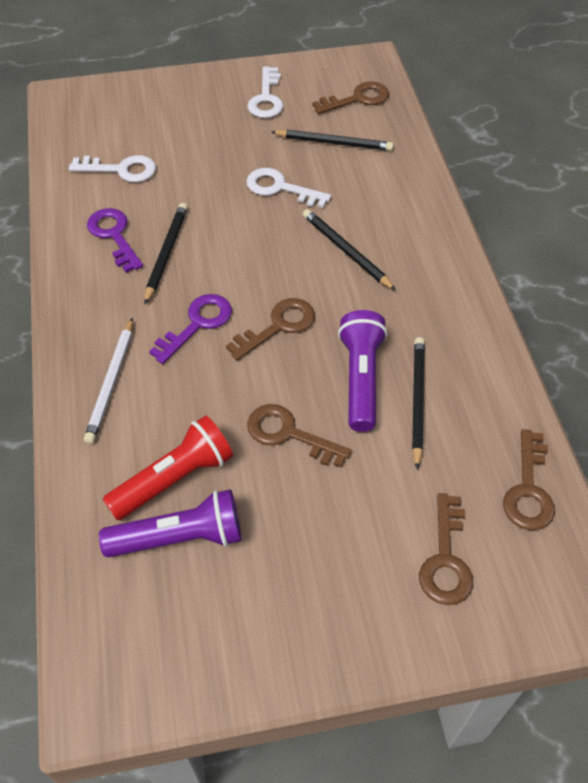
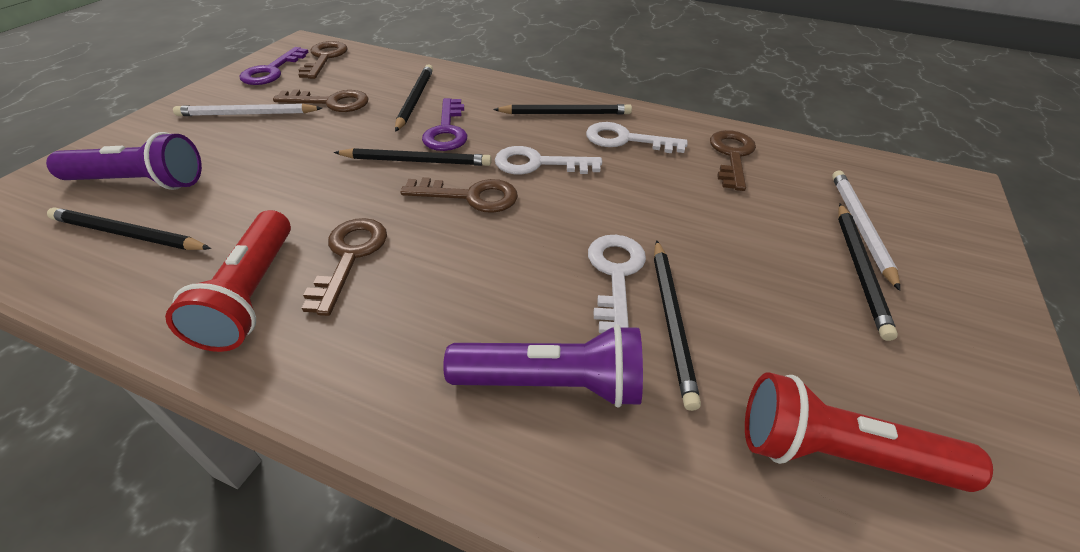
black pencil: 4 -> 6
red flashlight: 1 -> 2
white pencil: 1 -> 2

